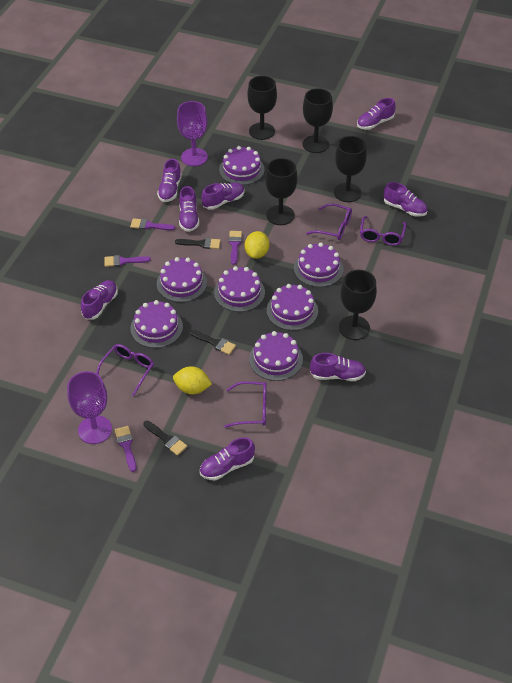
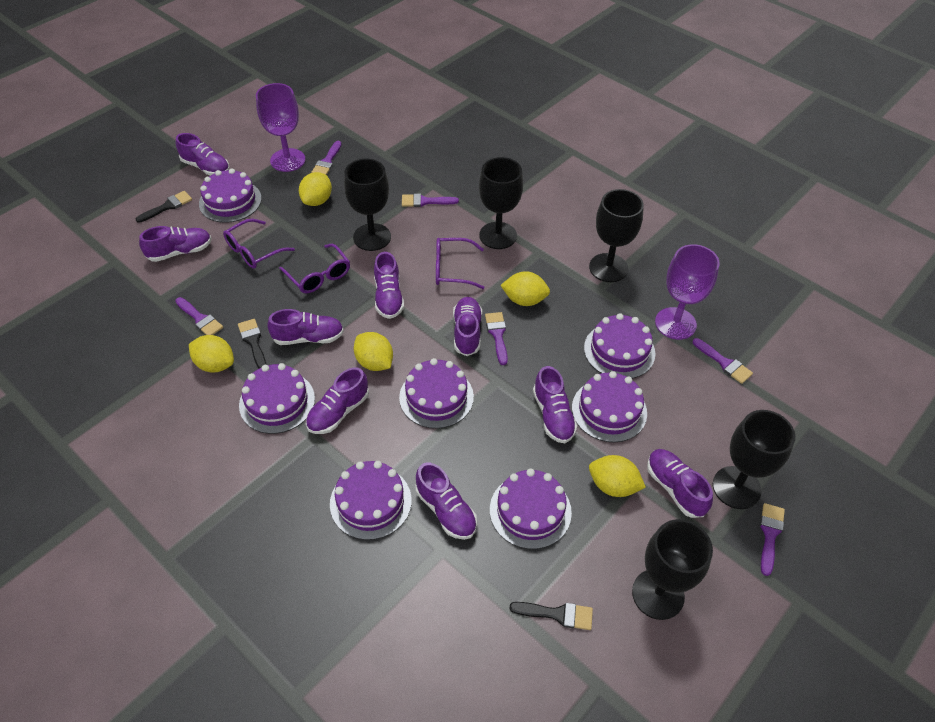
purple brush: 4 -> 6
purple glasses: 4 -> 3
purple shoe: 8 -> 9
yellow lemon: 2 -> 5

